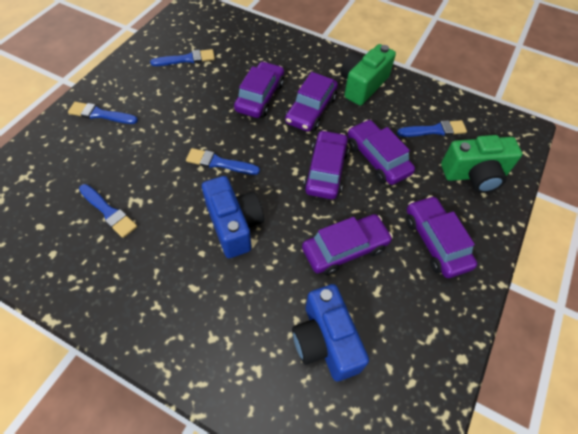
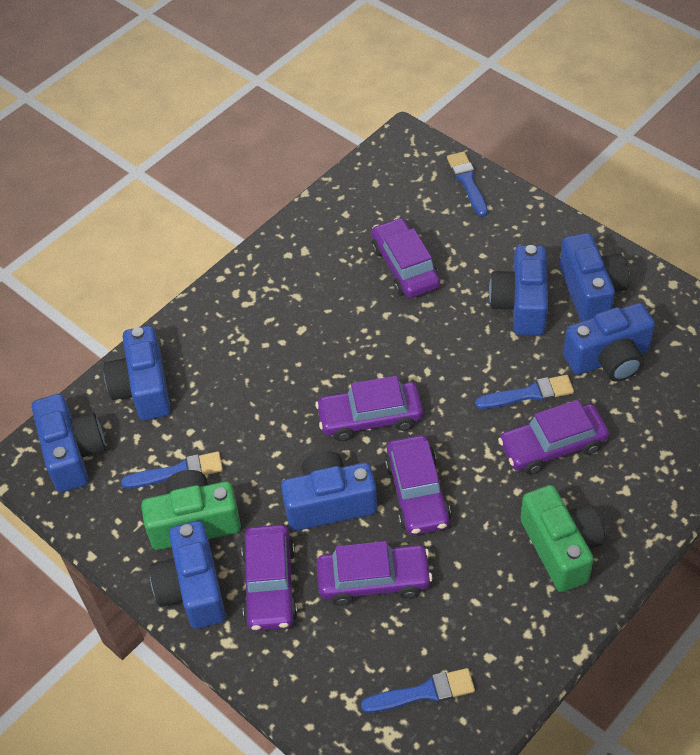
blue brush: 5 -> 4
blue camera: 2 -> 7

